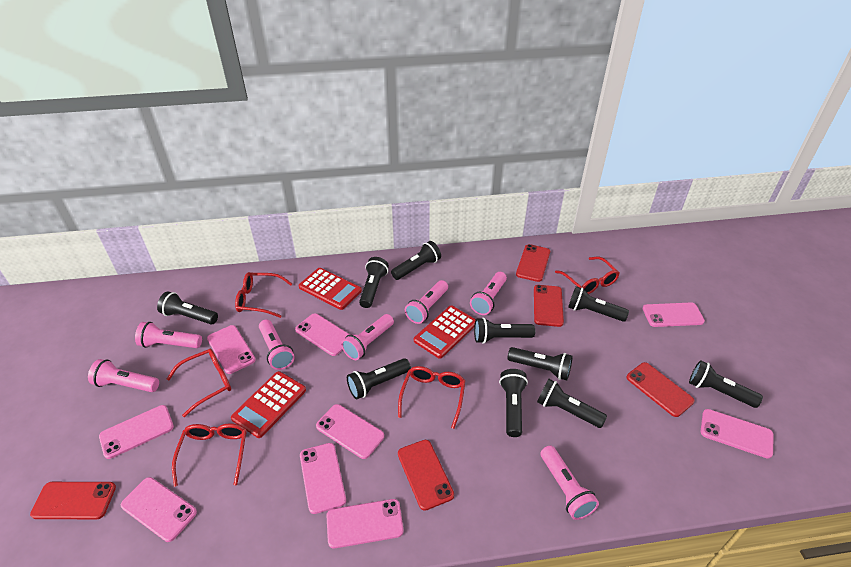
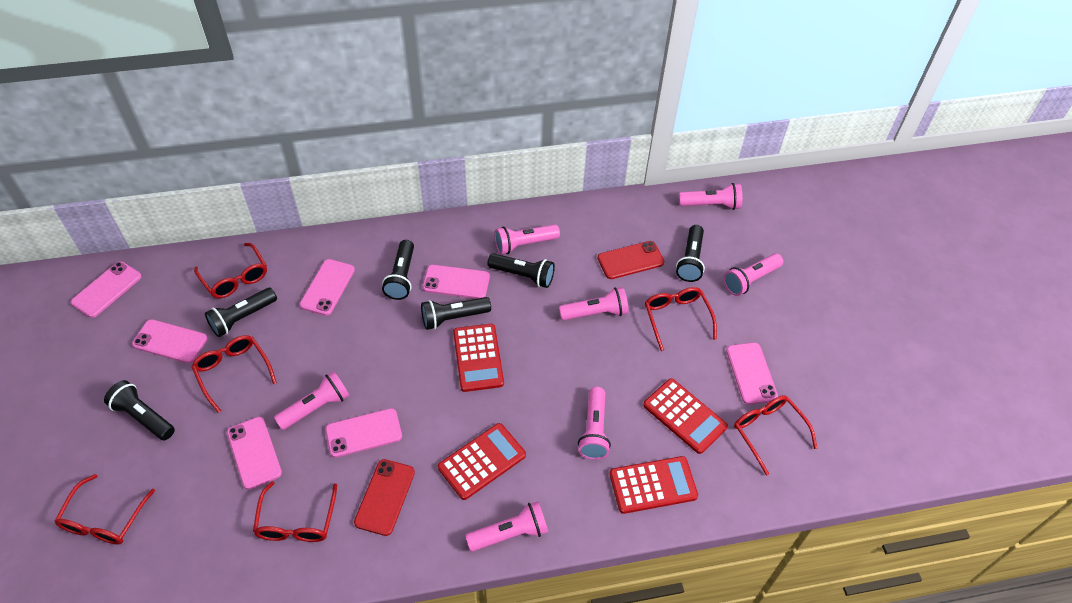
black flashlight: 10 -> 6
pink phone: 9 -> 7
red calculator: 3 -> 4
red glasses: 5 -> 6
red phone: 5 -> 2

